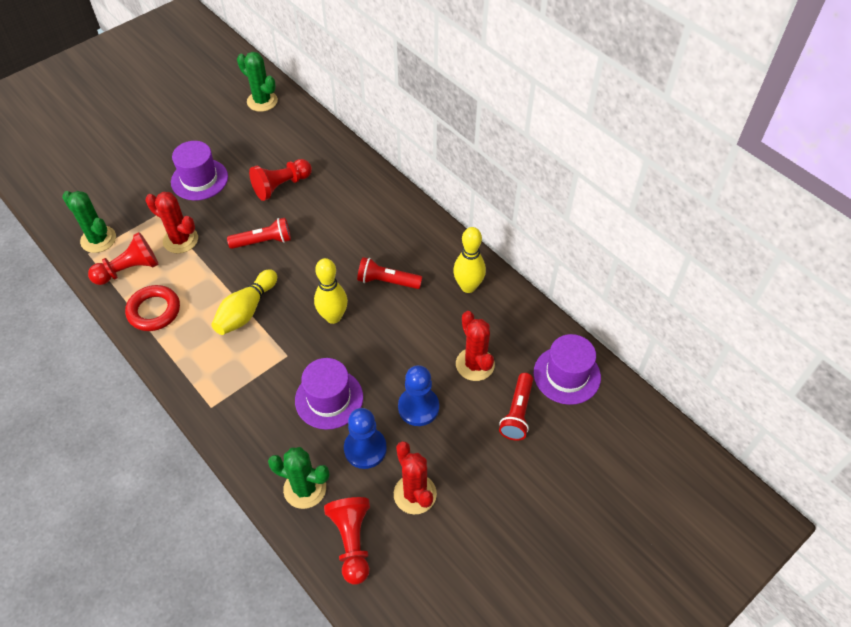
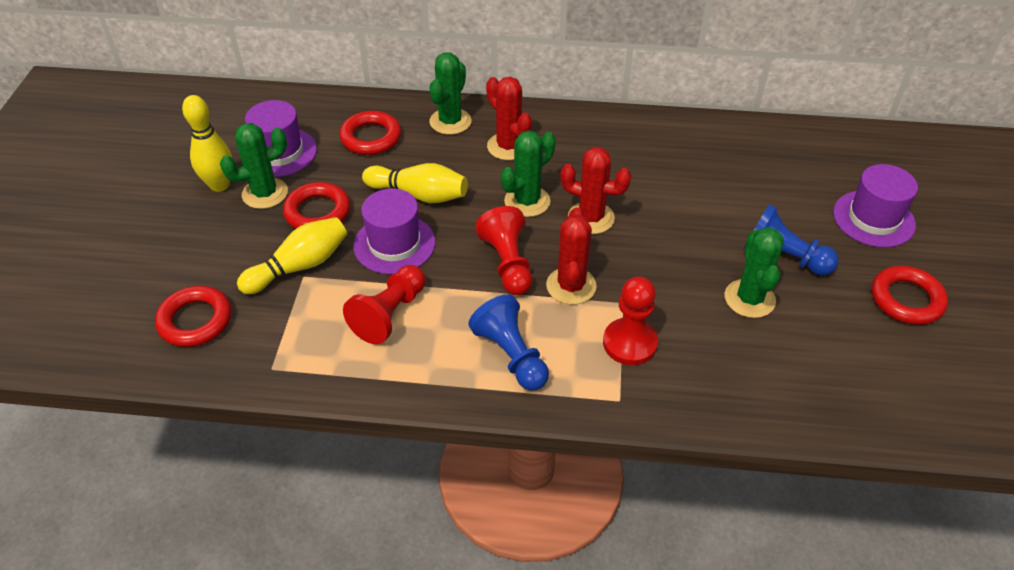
green cactus: 3 -> 4
red flashlight: 3 -> 0
red ring: 1 -> 4

